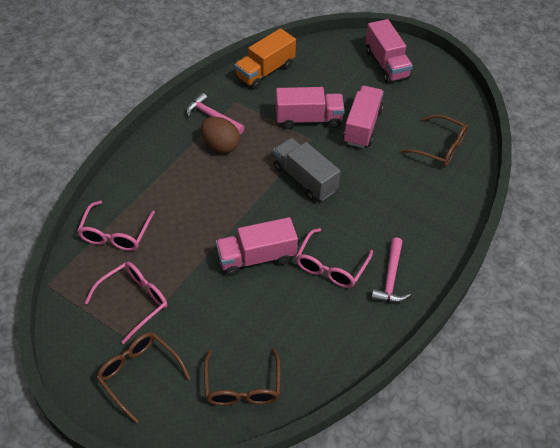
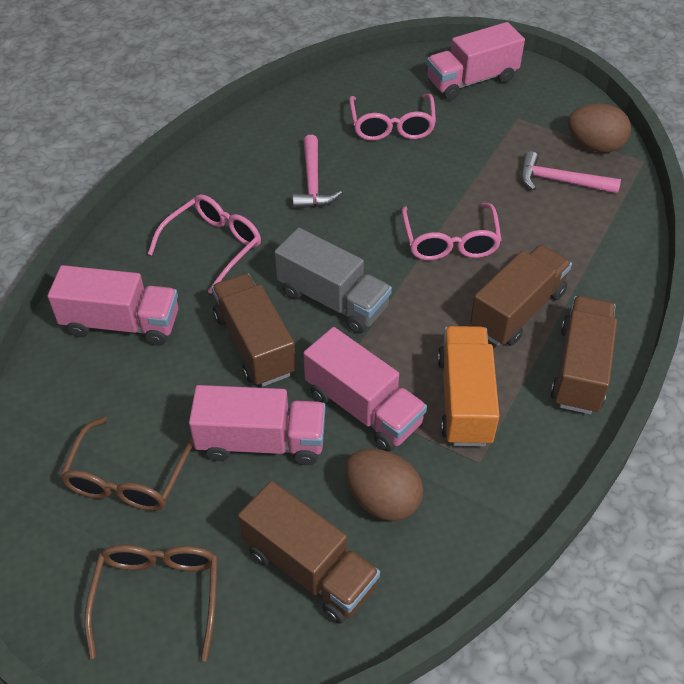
brown egg: 1 -> 2
brown glasses: 3 -> 2
brown truck: 0 -> 4

